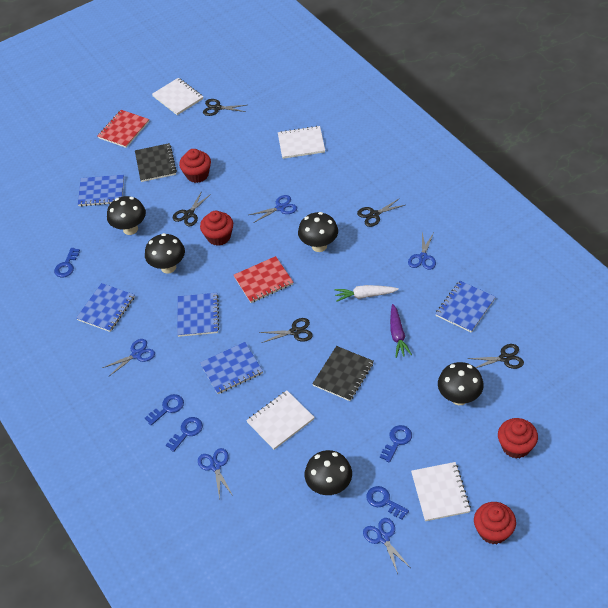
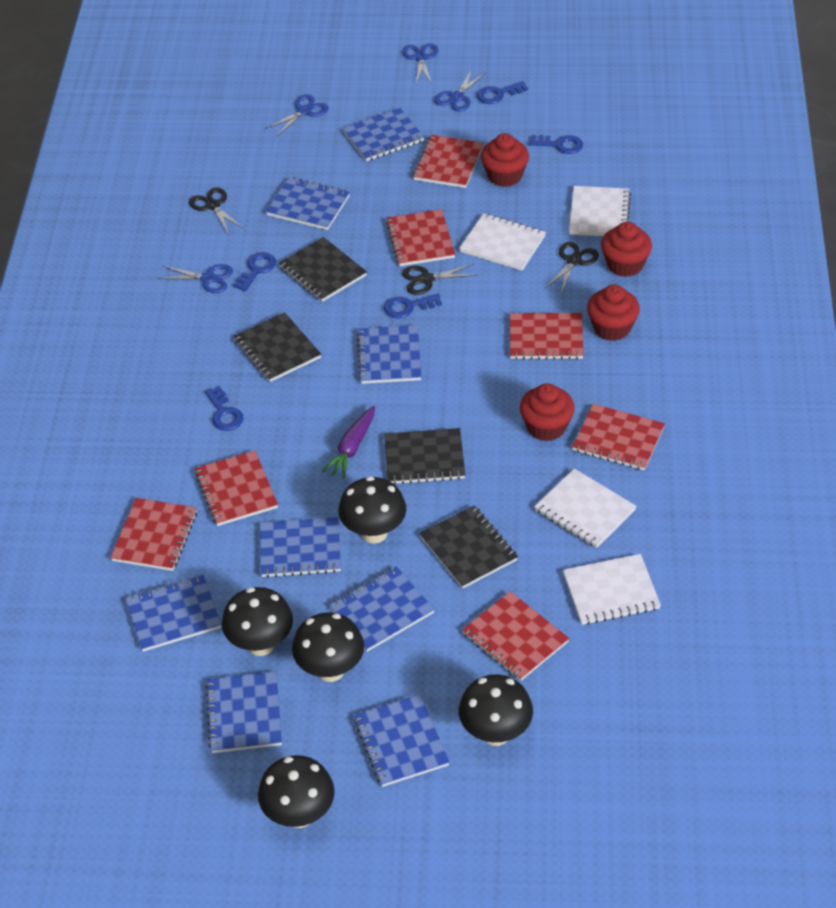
black notebook: 2 -> 4
black scissors: 5 -> 3
blue notebook: 5 -> 8
blue scissors: 5 -> 4
red notebook: 2 -> 7
white carrot: 1 -> 0

